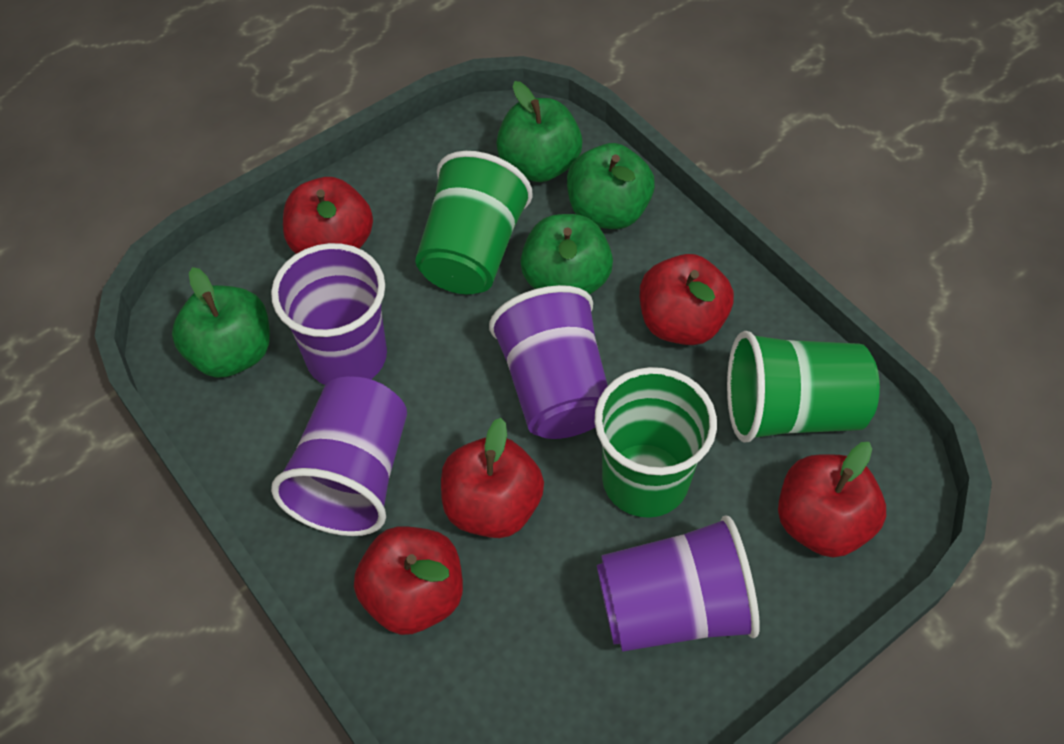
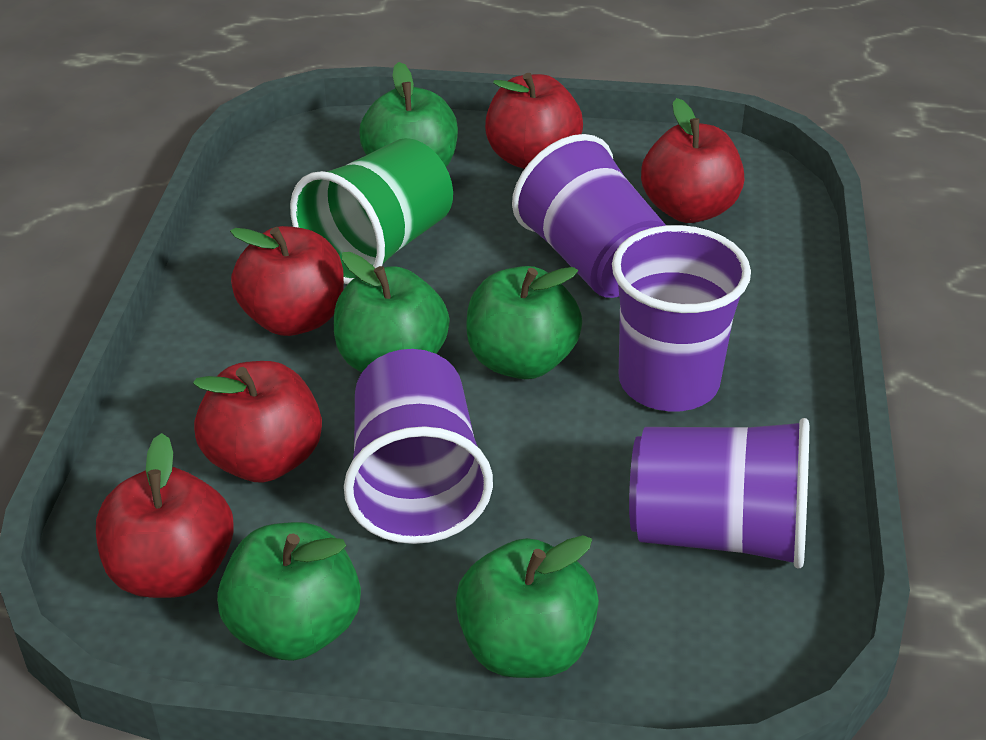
green apple: 4 -> 5
green cup: 3 -> 1

